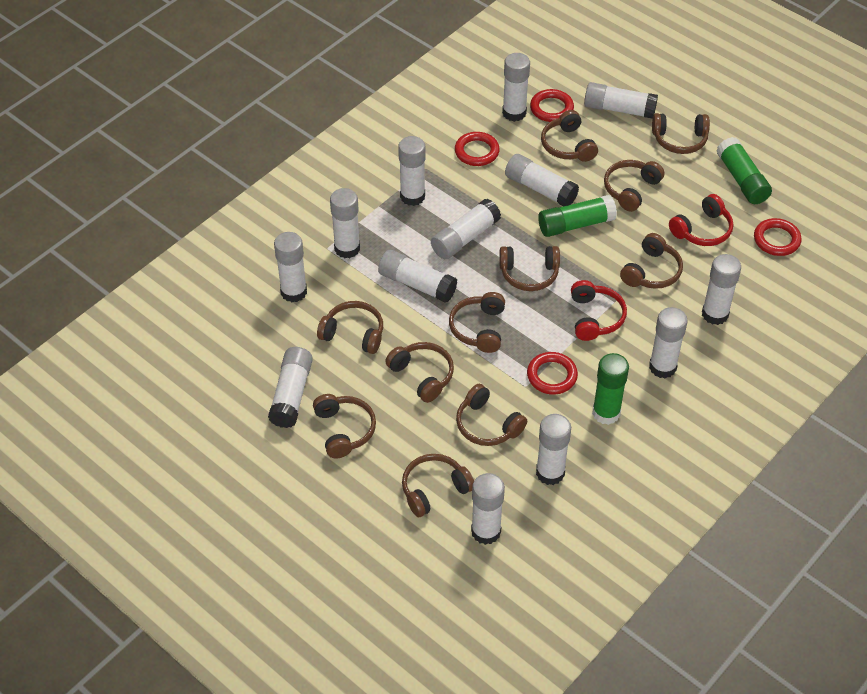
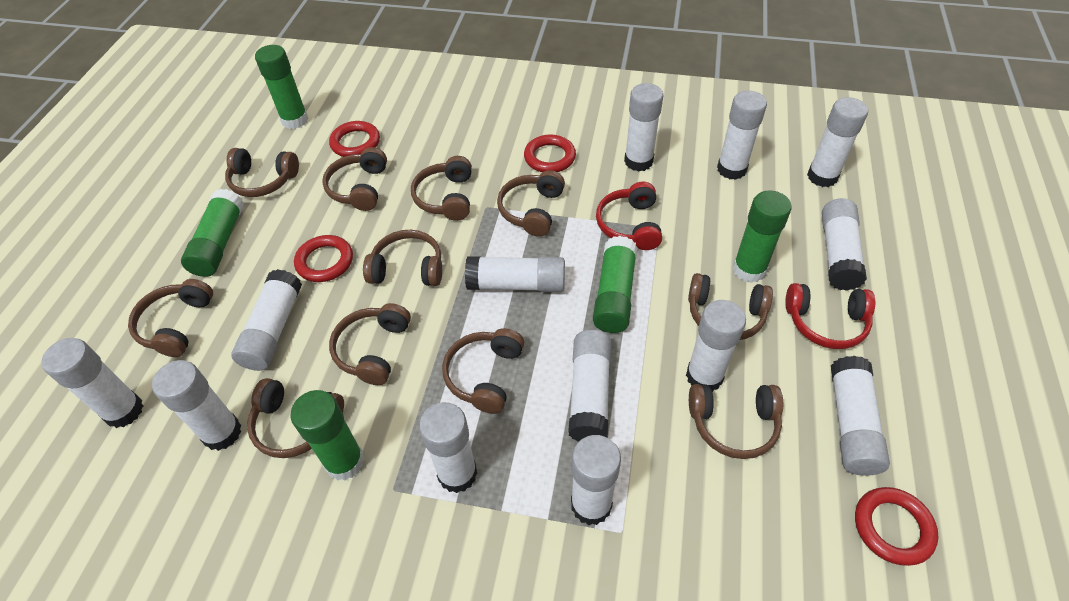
green glue stick: 3 -> 5

